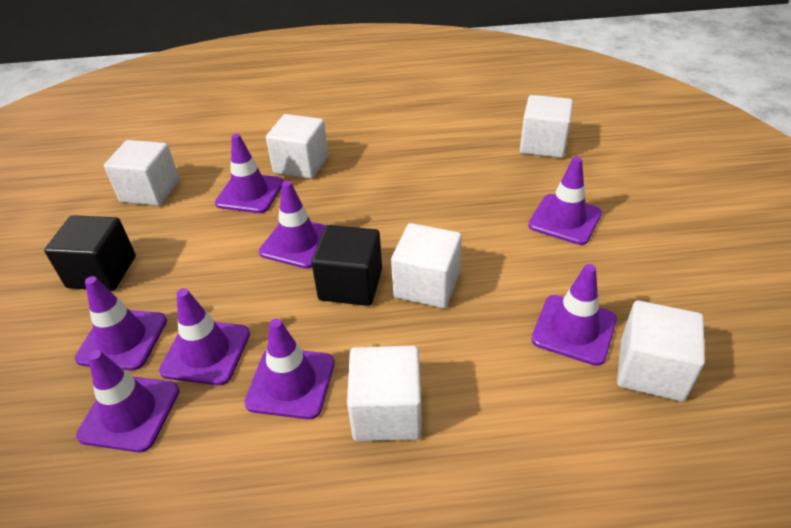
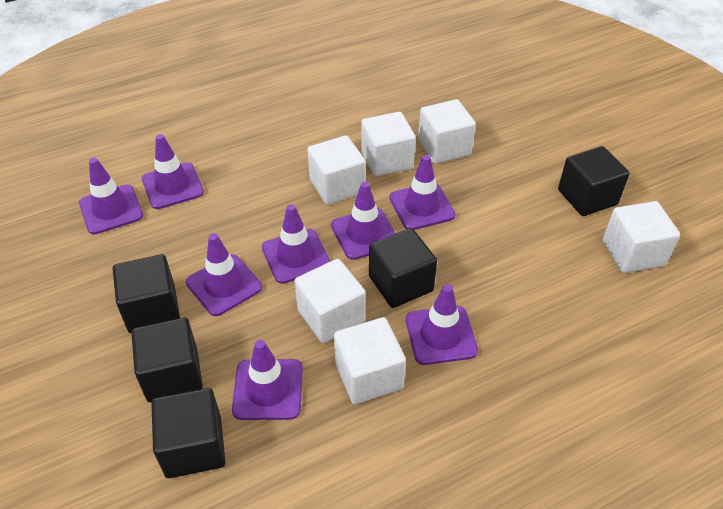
black cube: 2 -> 5

